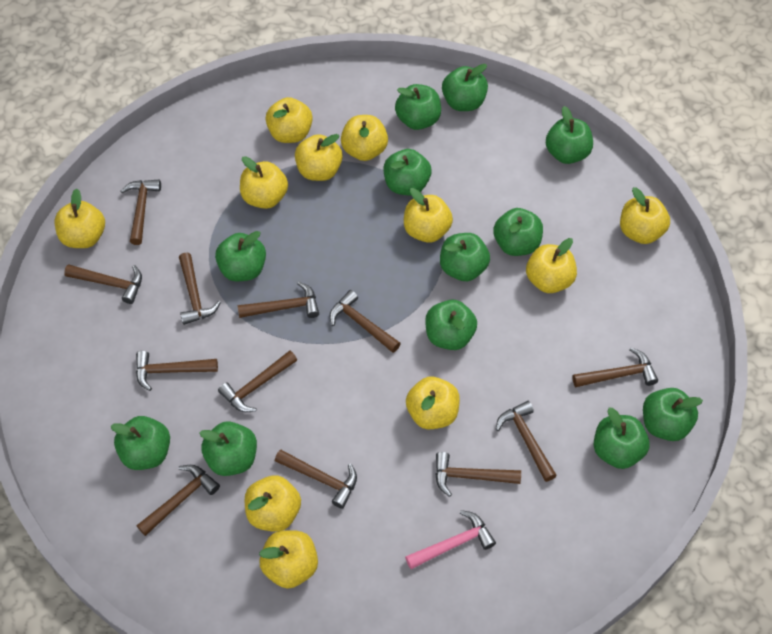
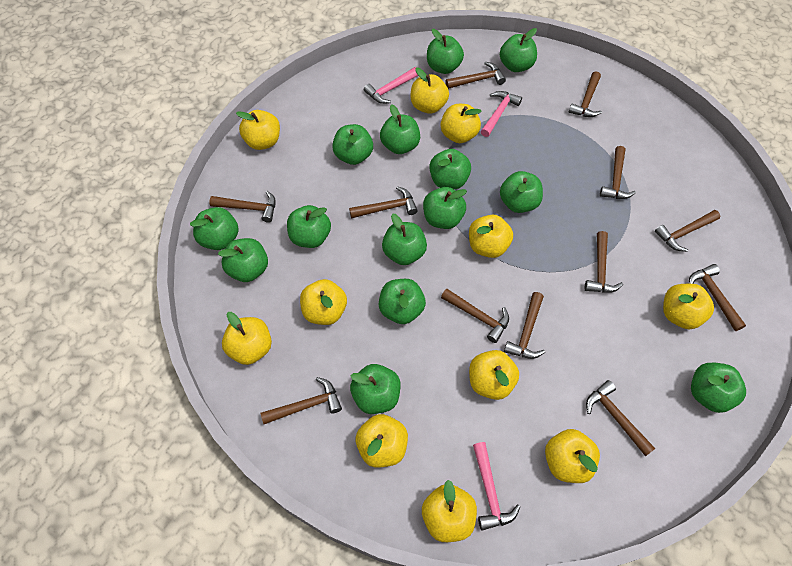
green apple: 12 -> 14
pink hammer: 1 -> 3

